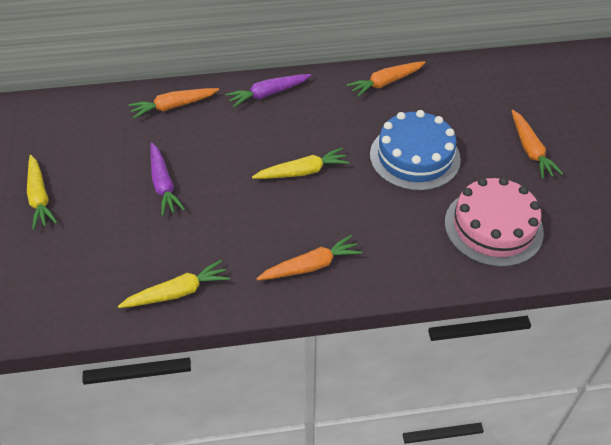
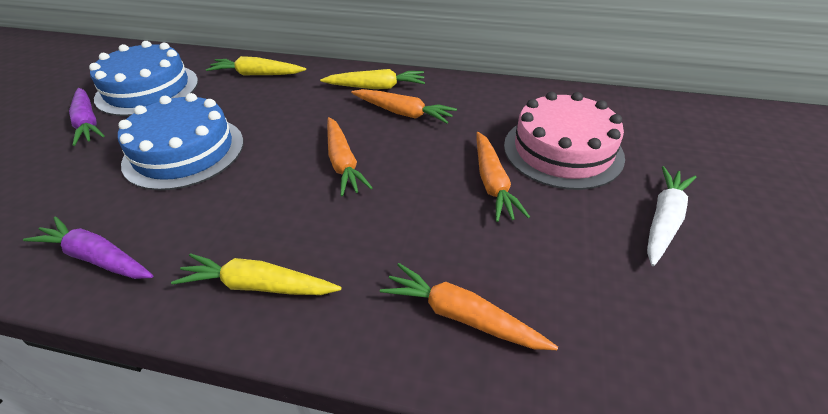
blue cake: 1 -> 2
white carrot: 0 -> 1

